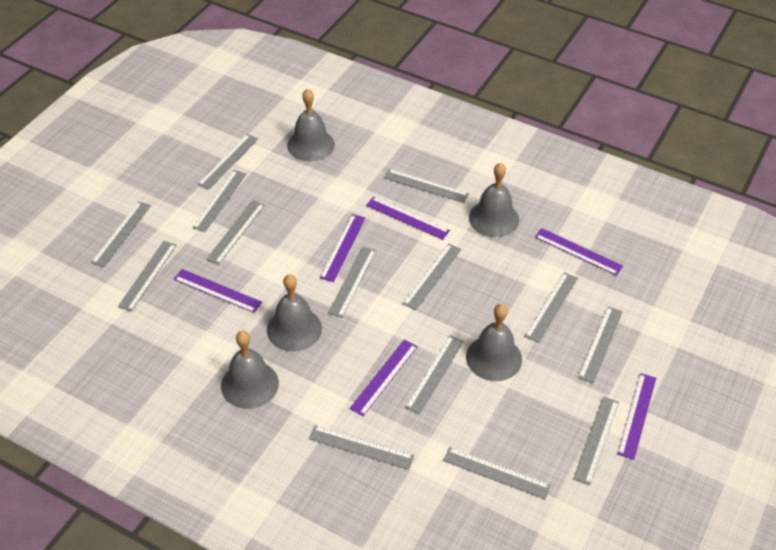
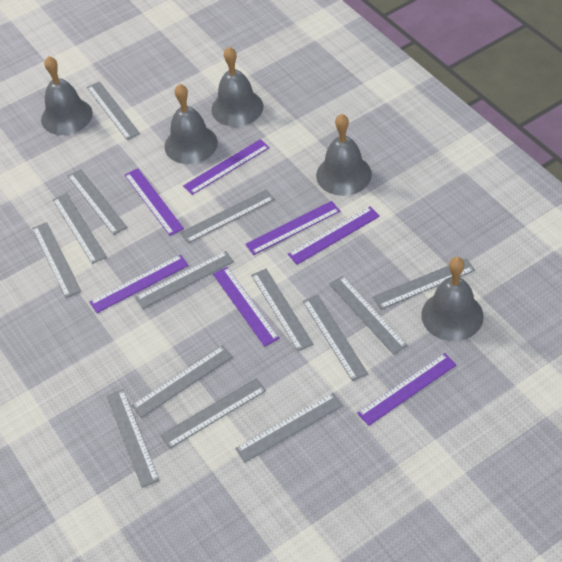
purple ruler: 6 -> 7

